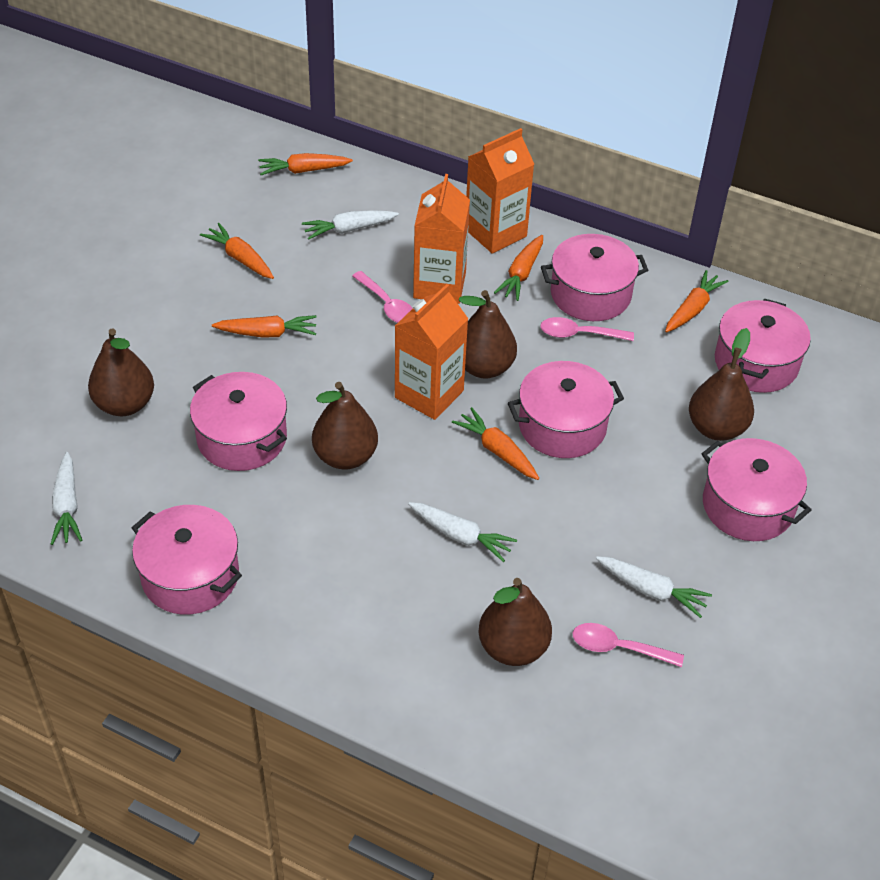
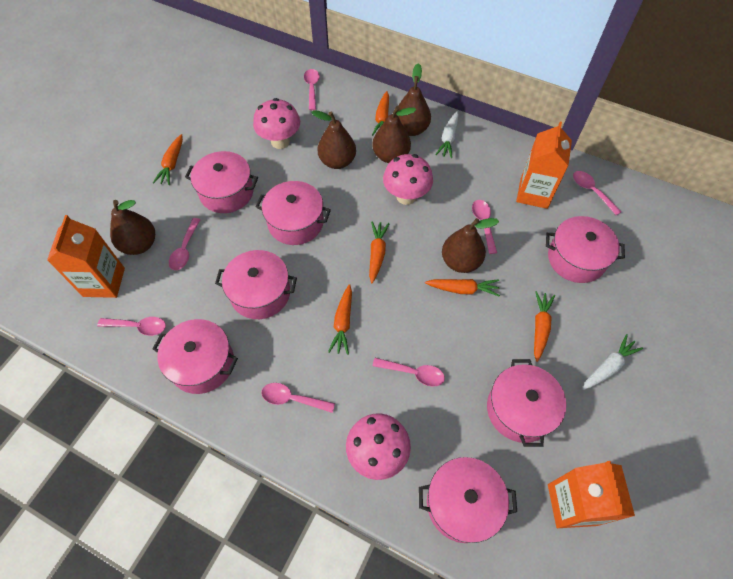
pink mushroom: 0 -> 3
pink pot: 6 -> 7
pink spoon: 3 -> 7
white carrot: 4 -> 2

